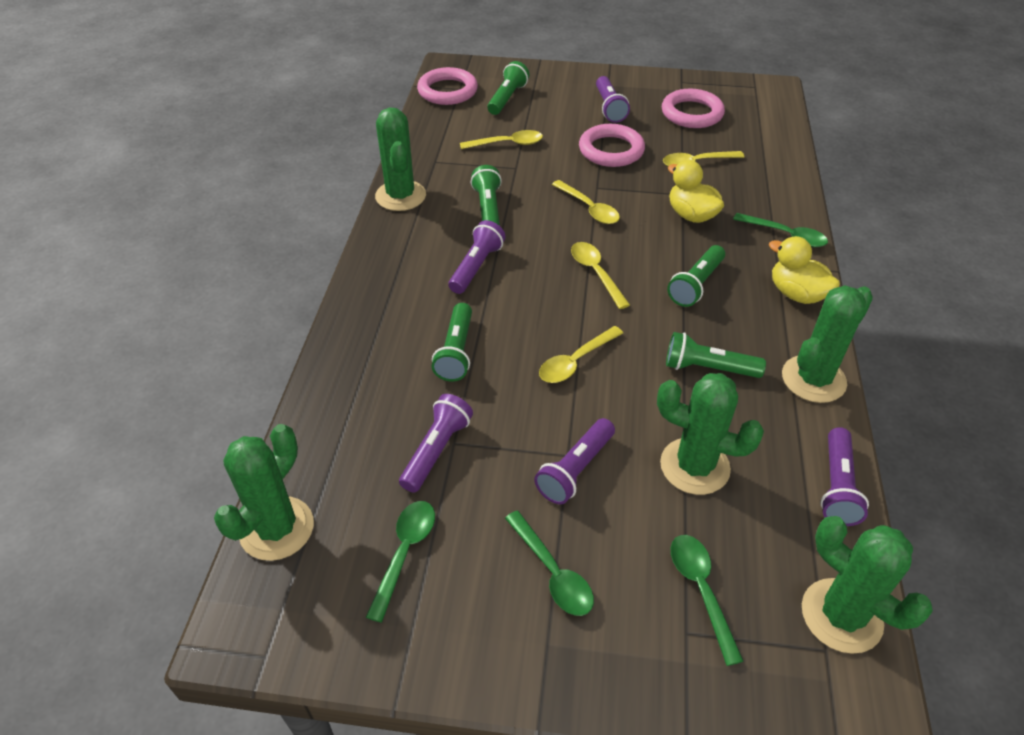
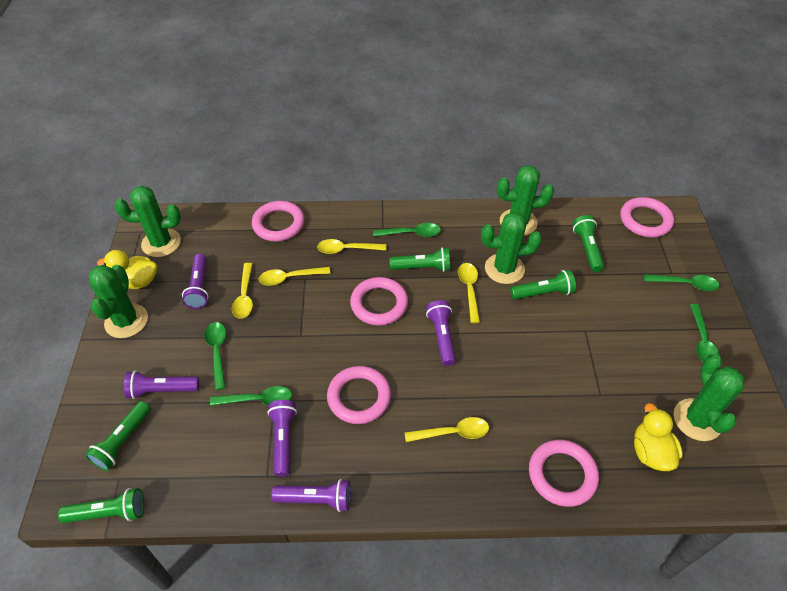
green spoon: 4 -> 5
pink ring: 3 -> 5

